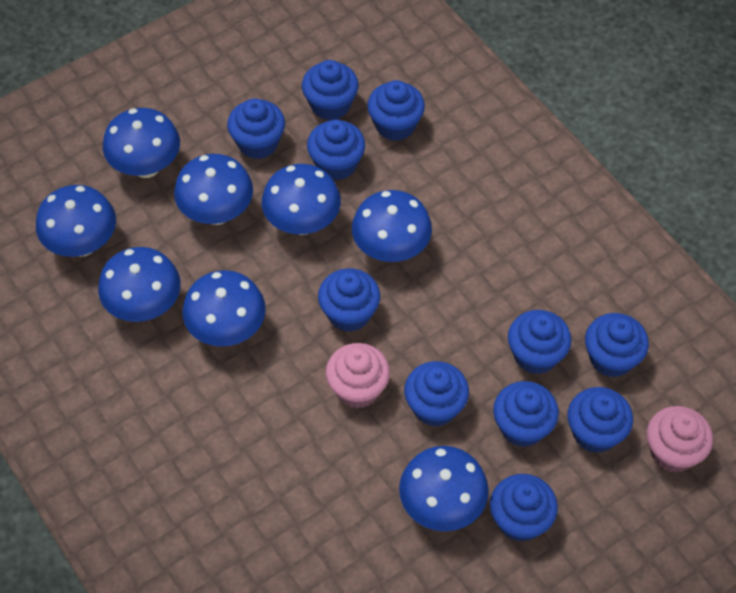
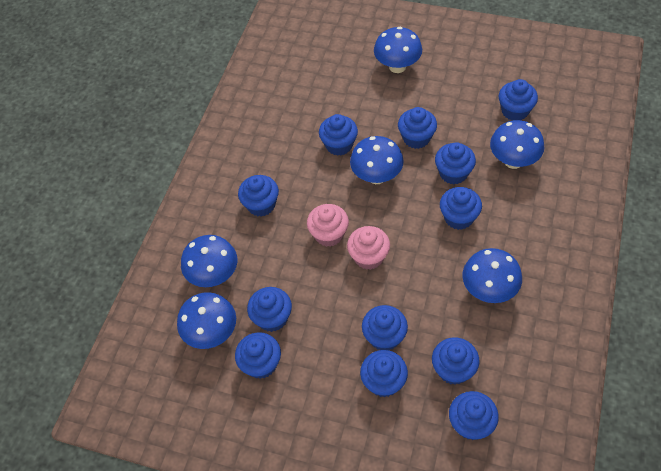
blue cupcake: 11 -> 12
blue mushroom: 8 -> 6

